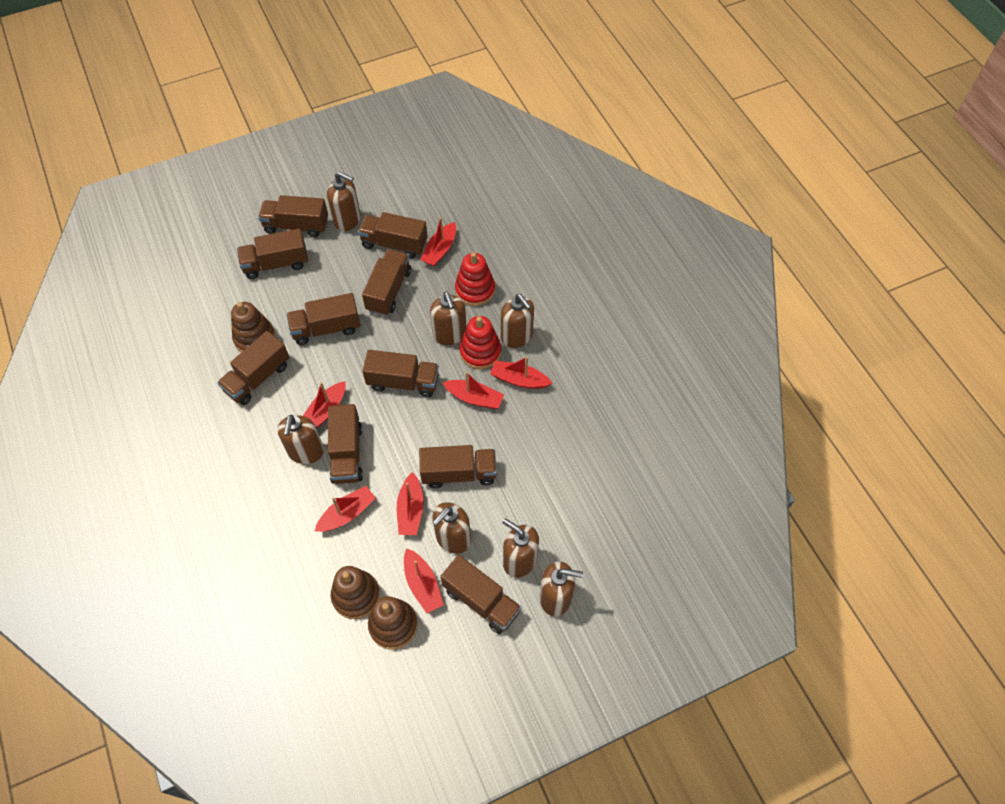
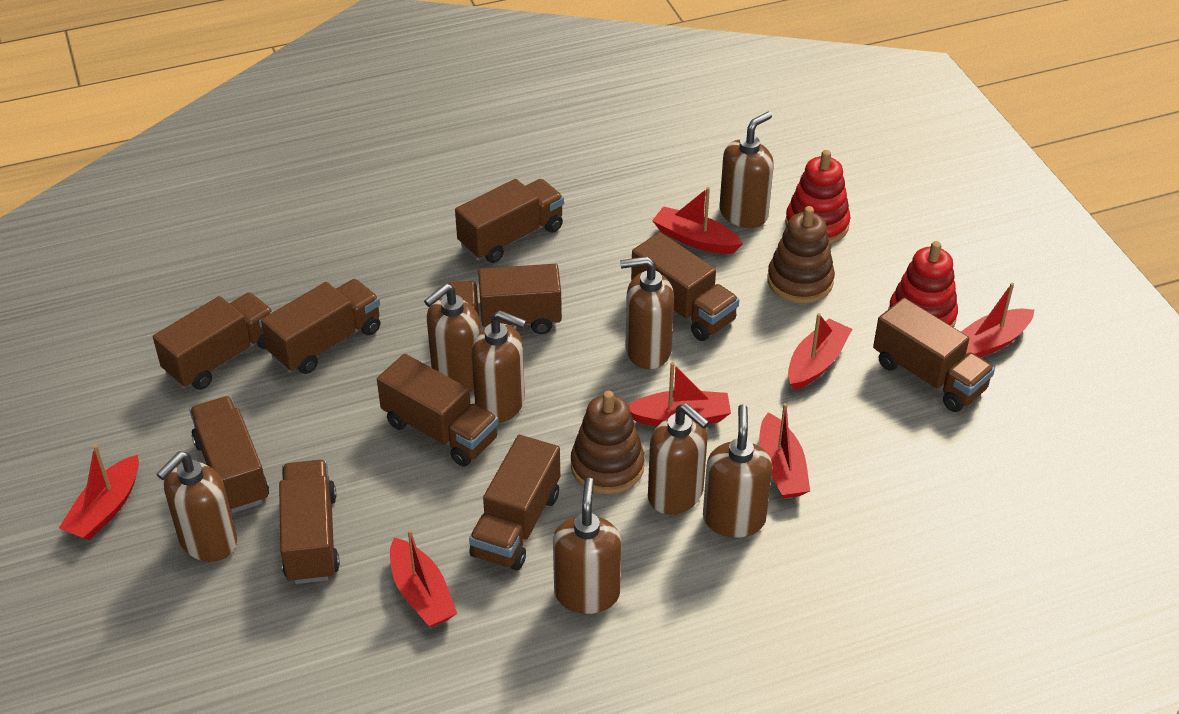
brown soap dispenser: 7 -> 8
brown stacking toy: 3 -> 2

